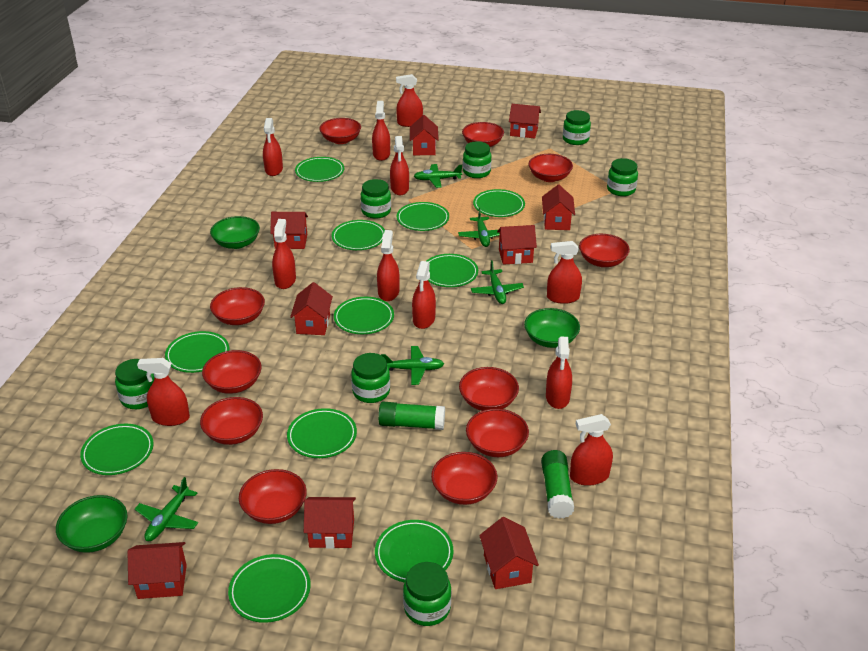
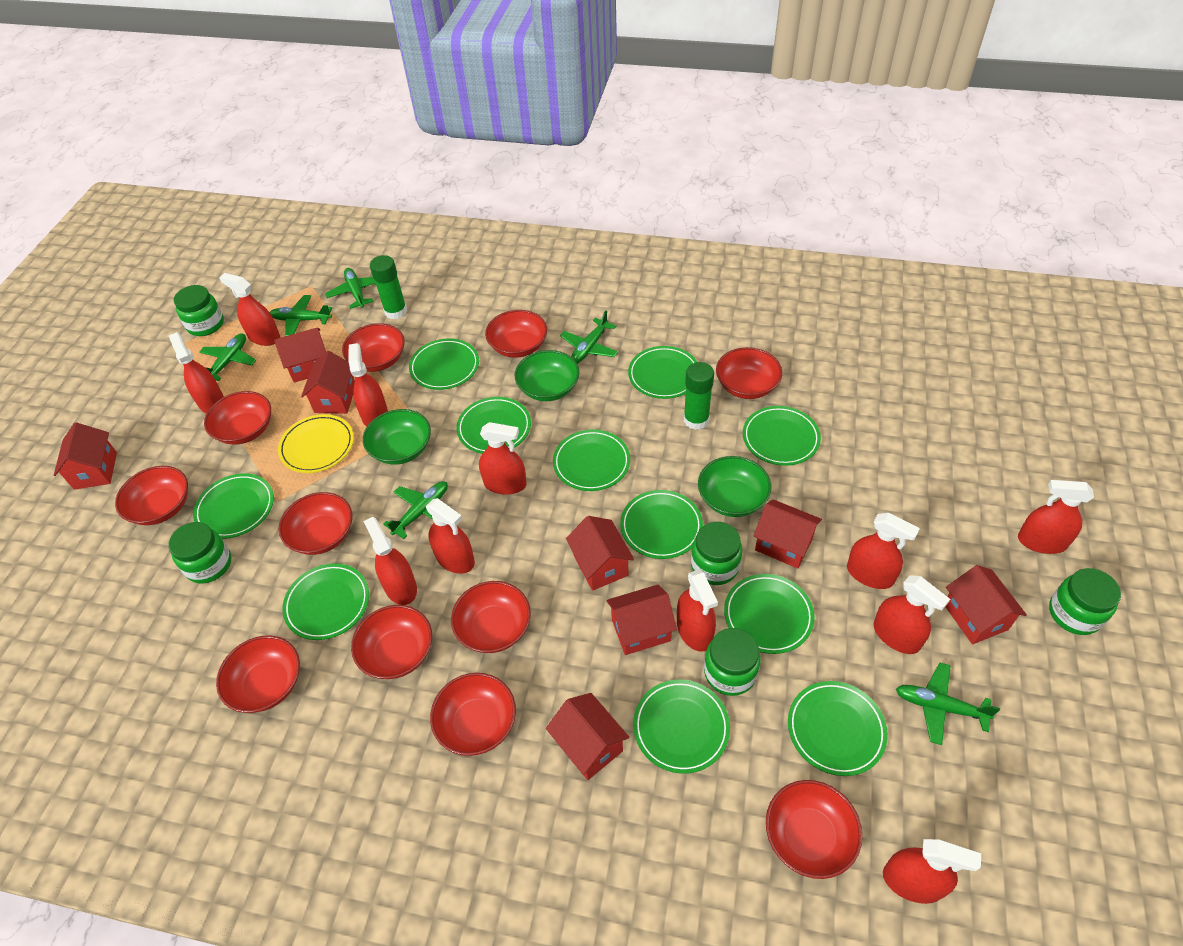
green jar: 7 -> 5
green plane: 5 -> 6
red house: 9 -> 8
yellow plate: 0 -> 1

